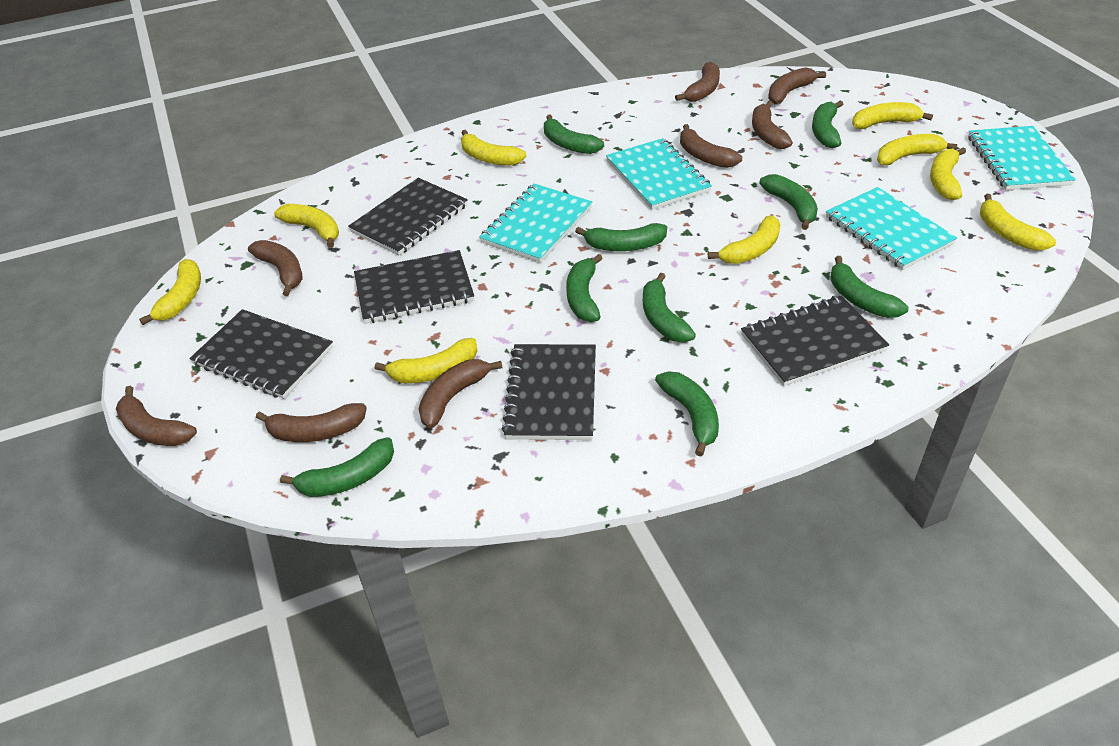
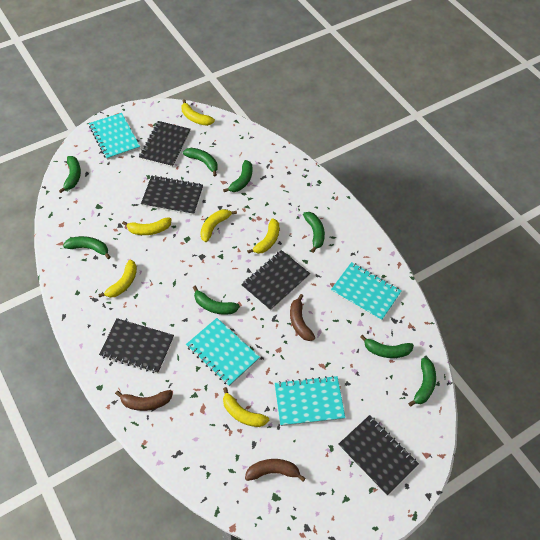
brown banana: 8 -> 3
green banana: 9 -> 8
yellow banana: 9 -> 6

